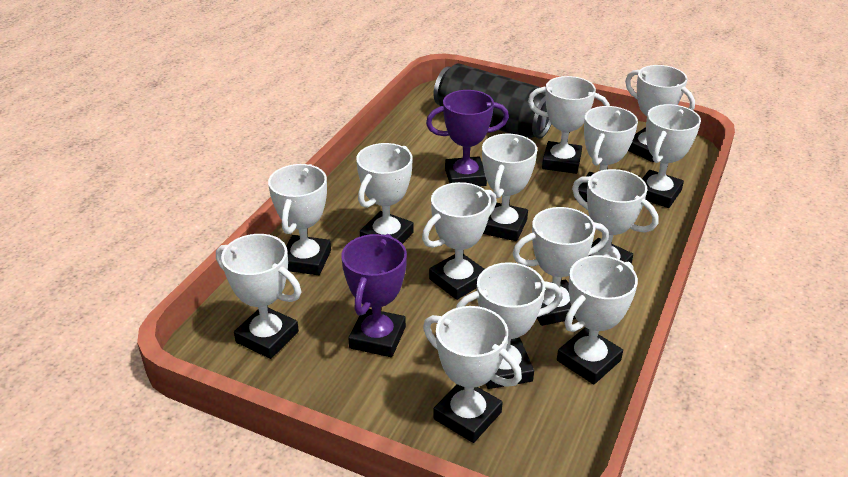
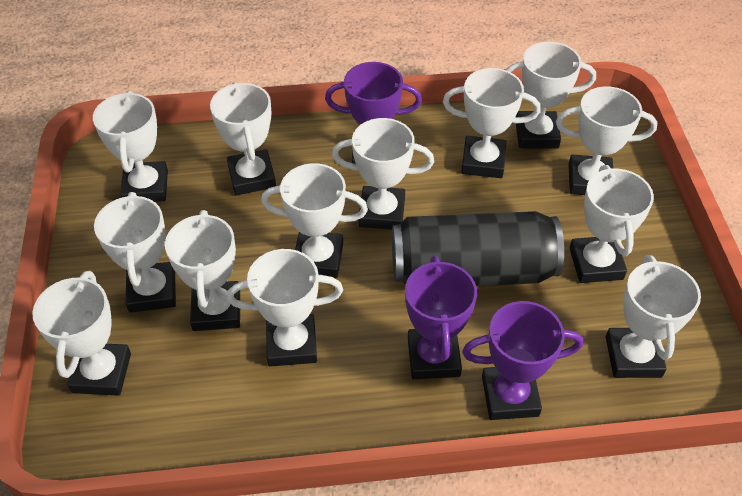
purple trophy: 2 -> 3
white trophy: 14 -> 13

